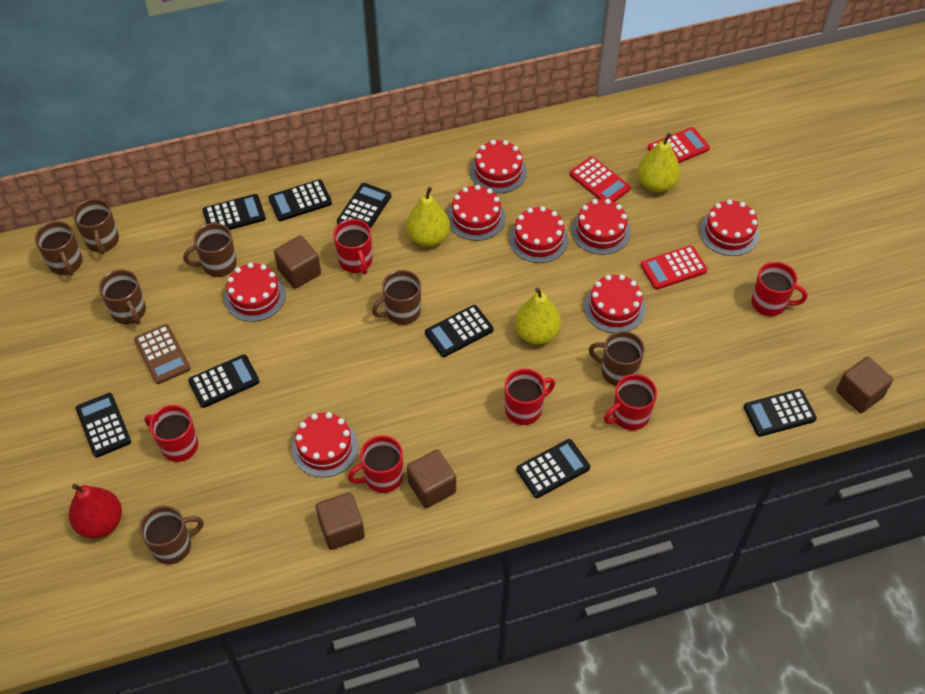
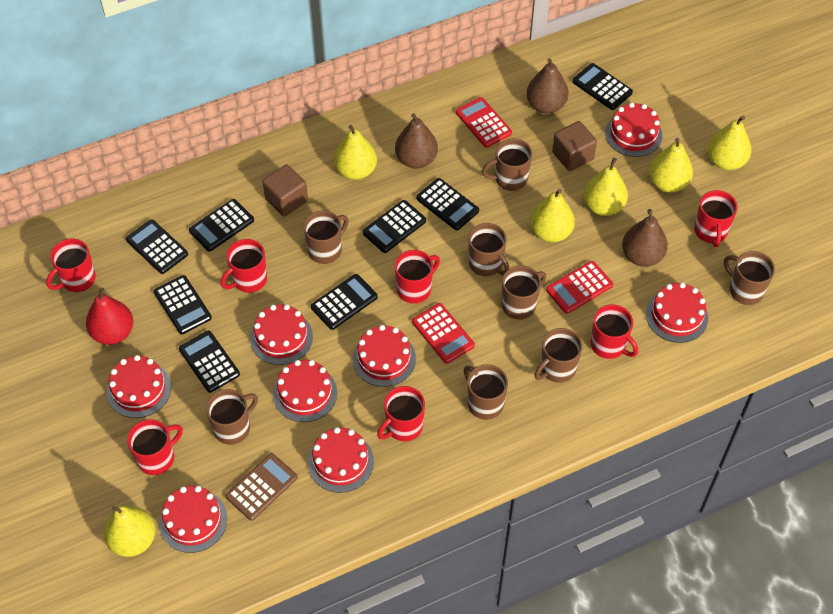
brown cube: 4 -> 2
brown mug: 7 -> 8
brown pear: 0 -> 3
red mug: 6 -> 7
yellow pear: 3 -> 6

